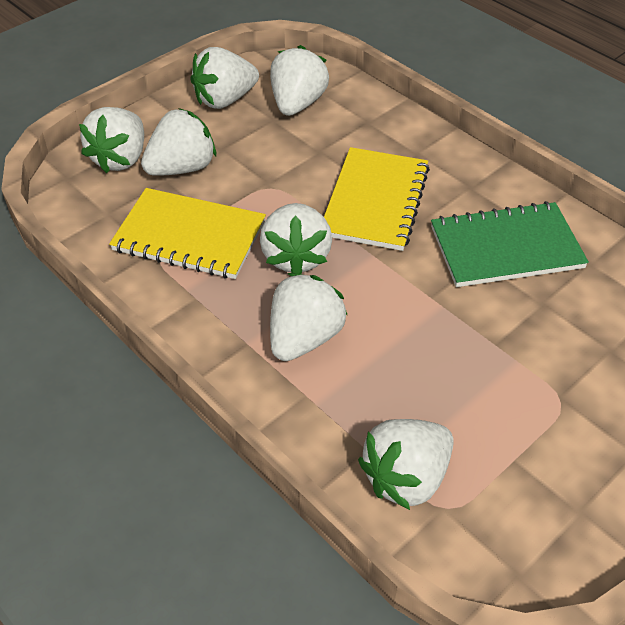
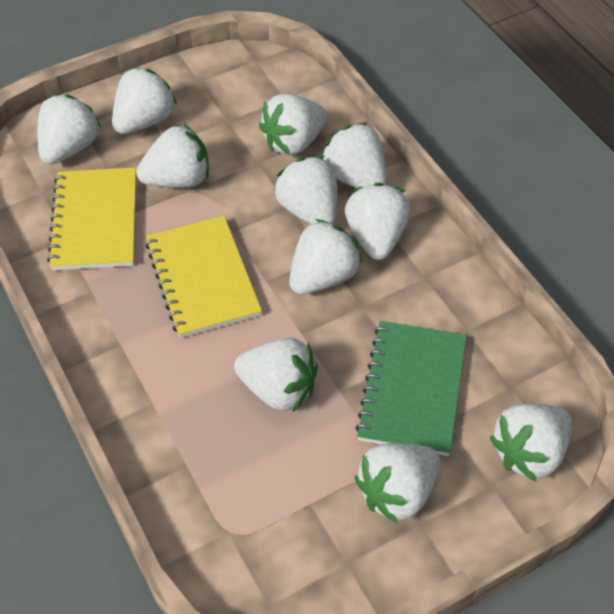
white strawberry: 7 -> 11

